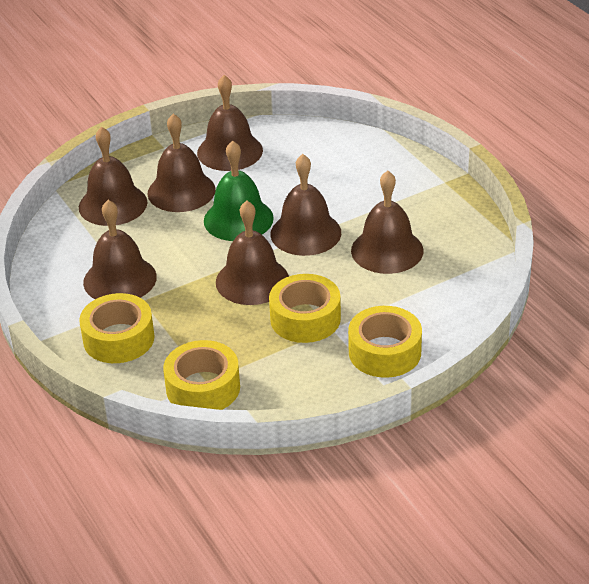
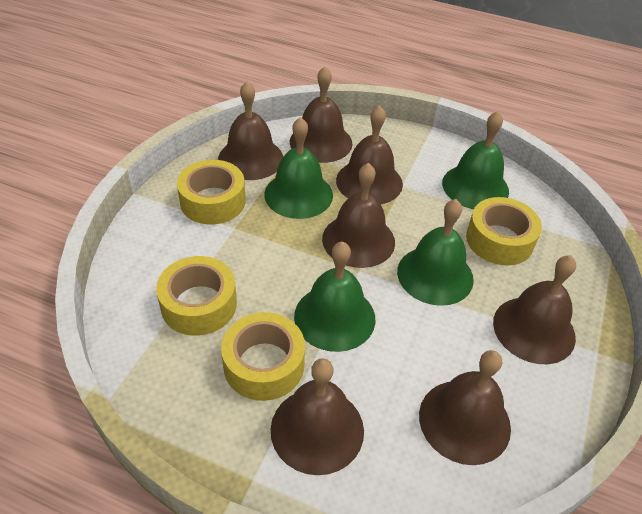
green bell: 1 -> 4

